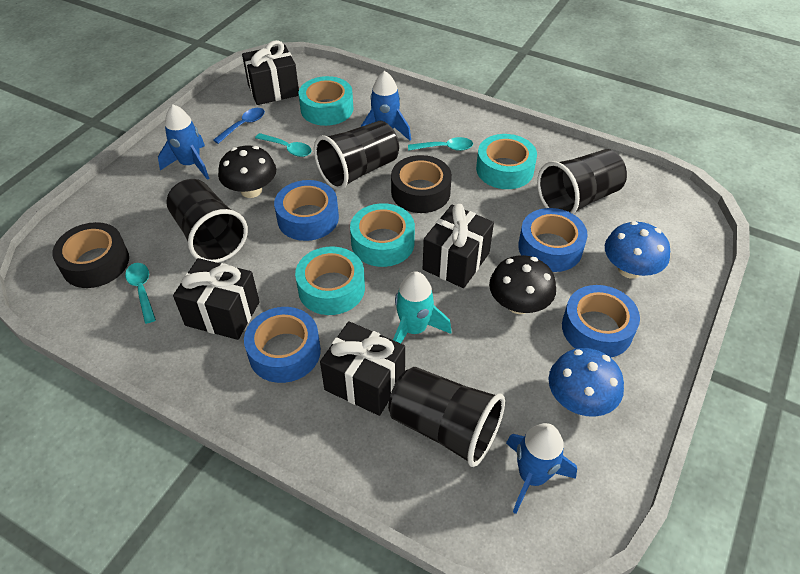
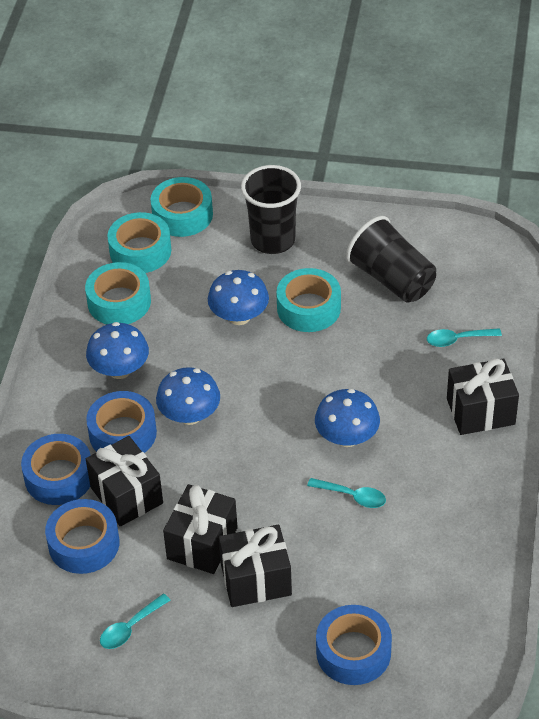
black cup: 4 -> 2
black mushroom: 2 -> 0
black tape: 2 -> 0
blue mushroom: 2 -> 4
blue rocket: 3 -> 0
blue spoon: 1 -> 0
turquoise rocket: 1 -> 0

